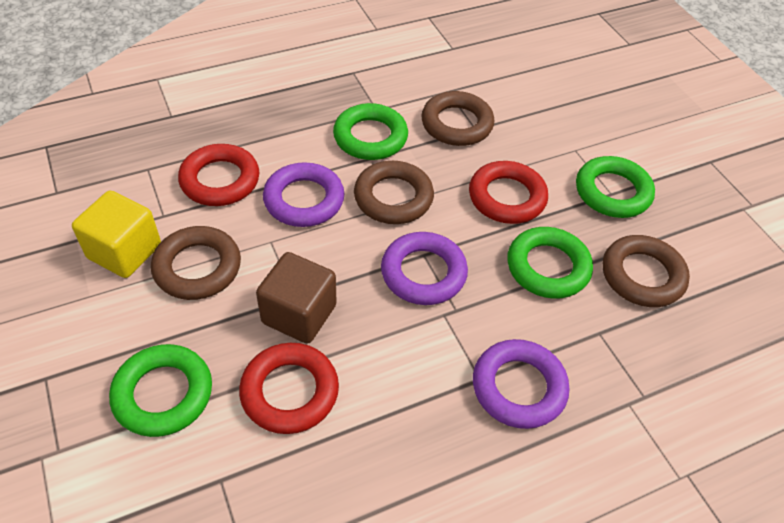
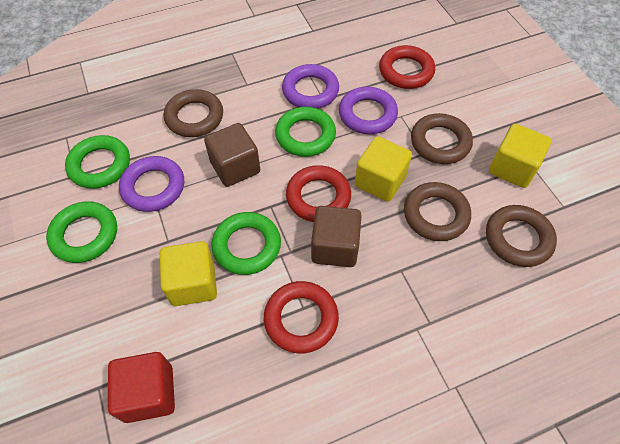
brown cube: 1 -> 2
red cube: 0 -> 1
yellow cube: 1 -> 3

